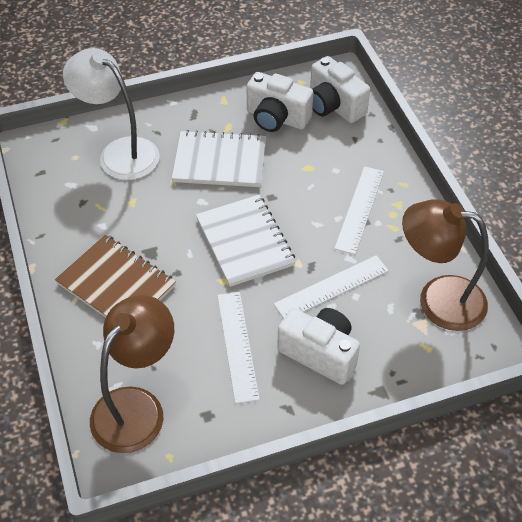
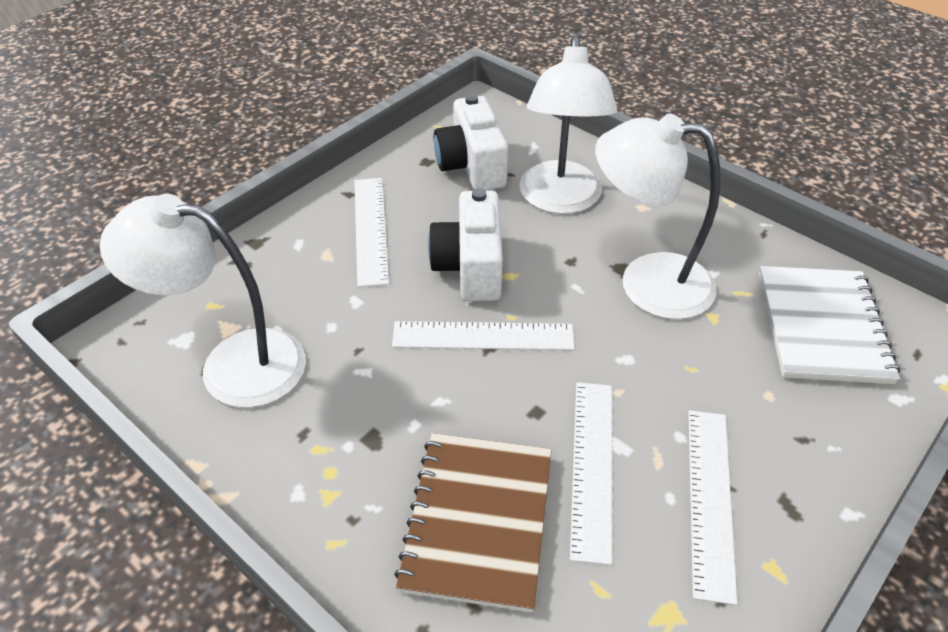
brown lamp: 2 -> 0
white camera: 3 -> 2
white lamp: 1 -> 3
white notebook: 2 -> 1
white ruler: 3 -> 4

